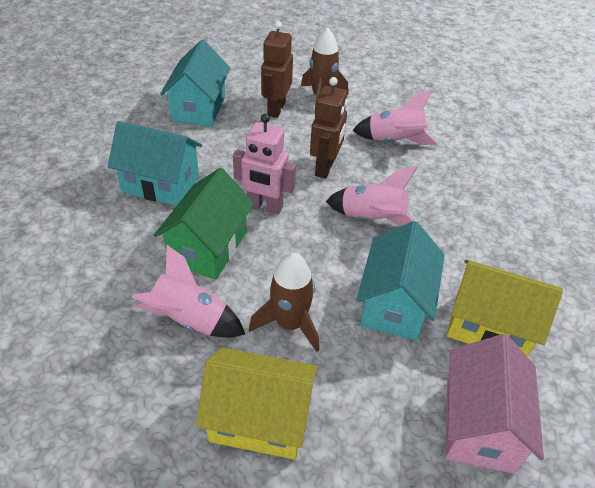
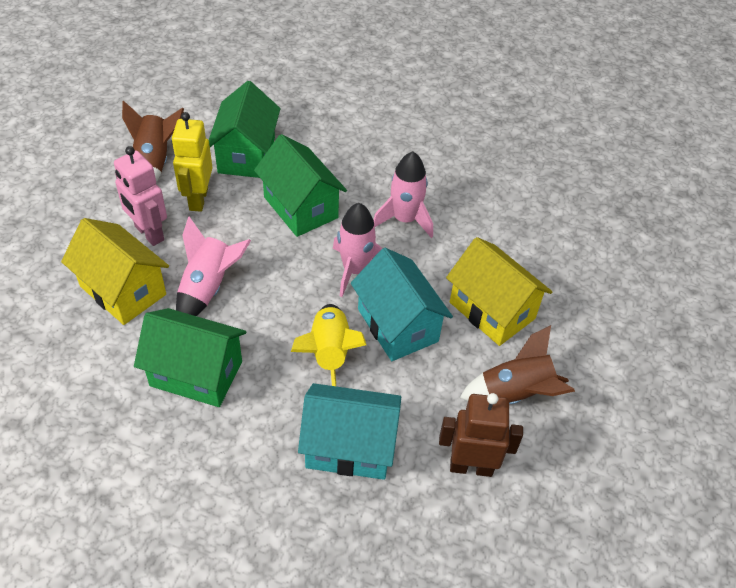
brown robot: 2 -> 1
green house: 1 -> 3
pink house: 1 -> 0
turquoise house: 3 -> 2
yellow robot: 0 -> 1
yellow rocket: 0 -> 1

